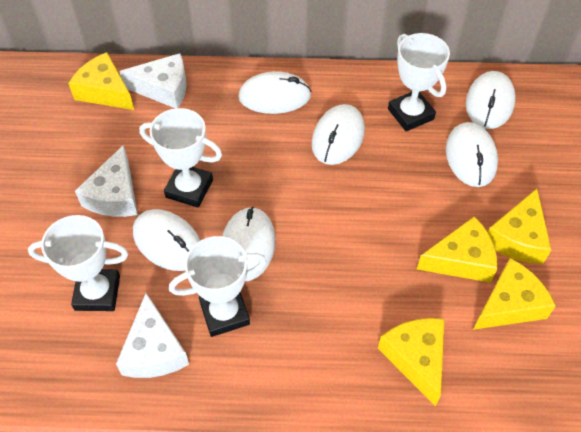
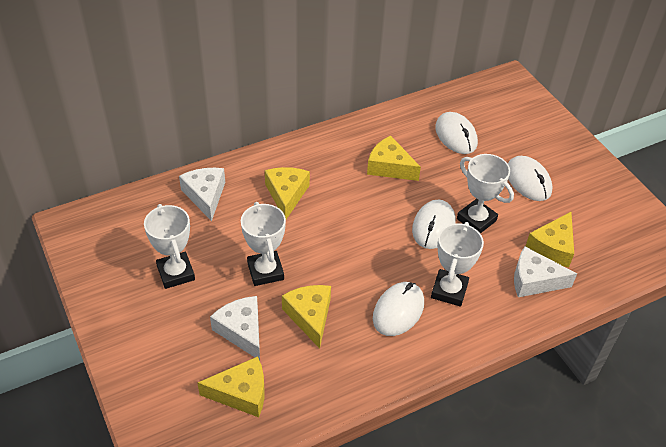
white mouse: 6 -> 4

